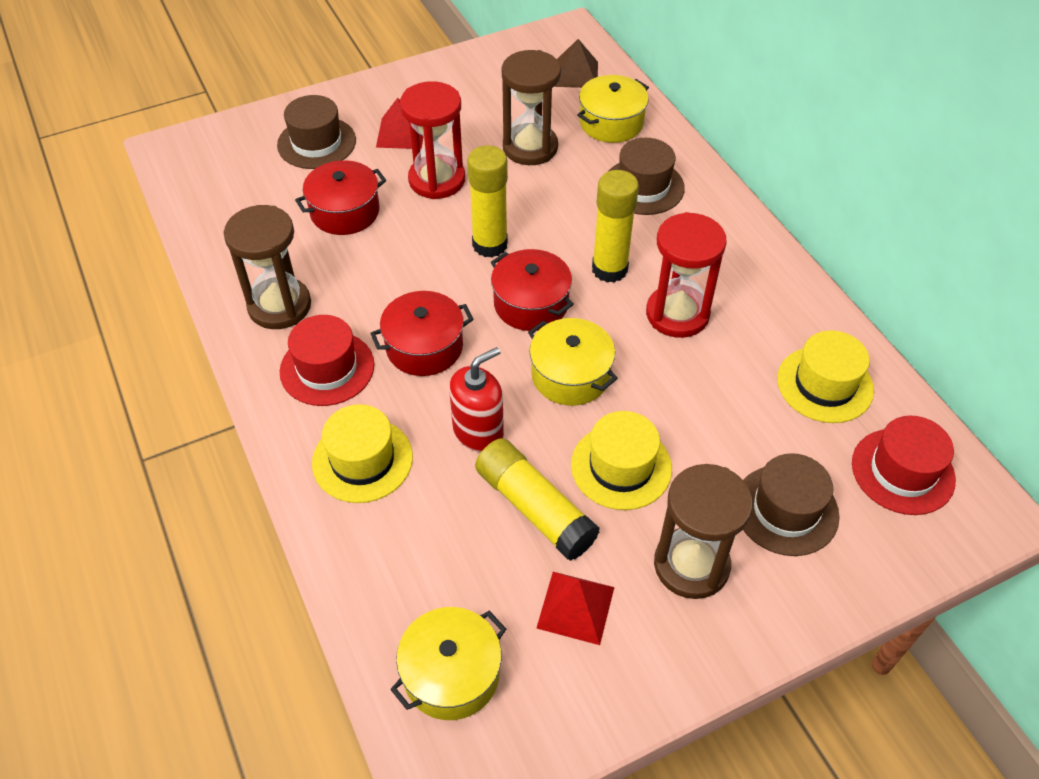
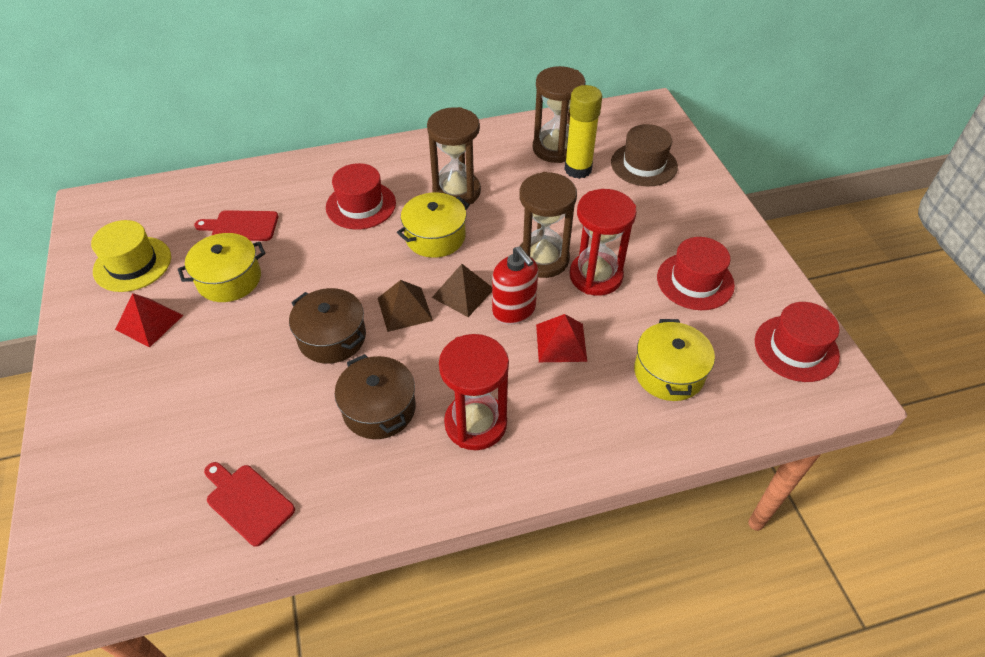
brown hat: 3 -> 1
brown pot: 0 -> 2
brown pyramid: 1 -> 2
red cutting board: 0 -> 2
red hat: 2 -> 3
red pot: 3 -> 0
yellow glue stick: 3 -> 1
yellow hat: 3 -> 1

